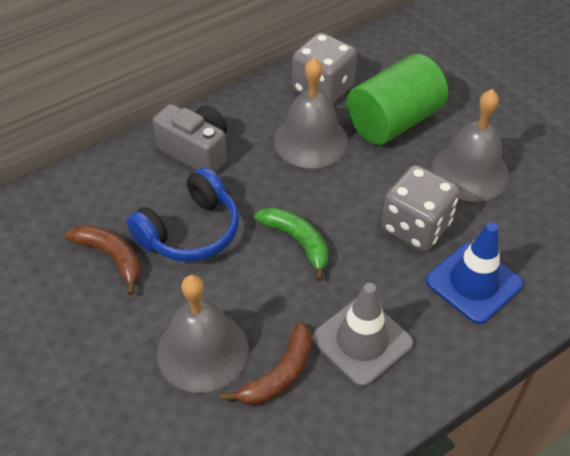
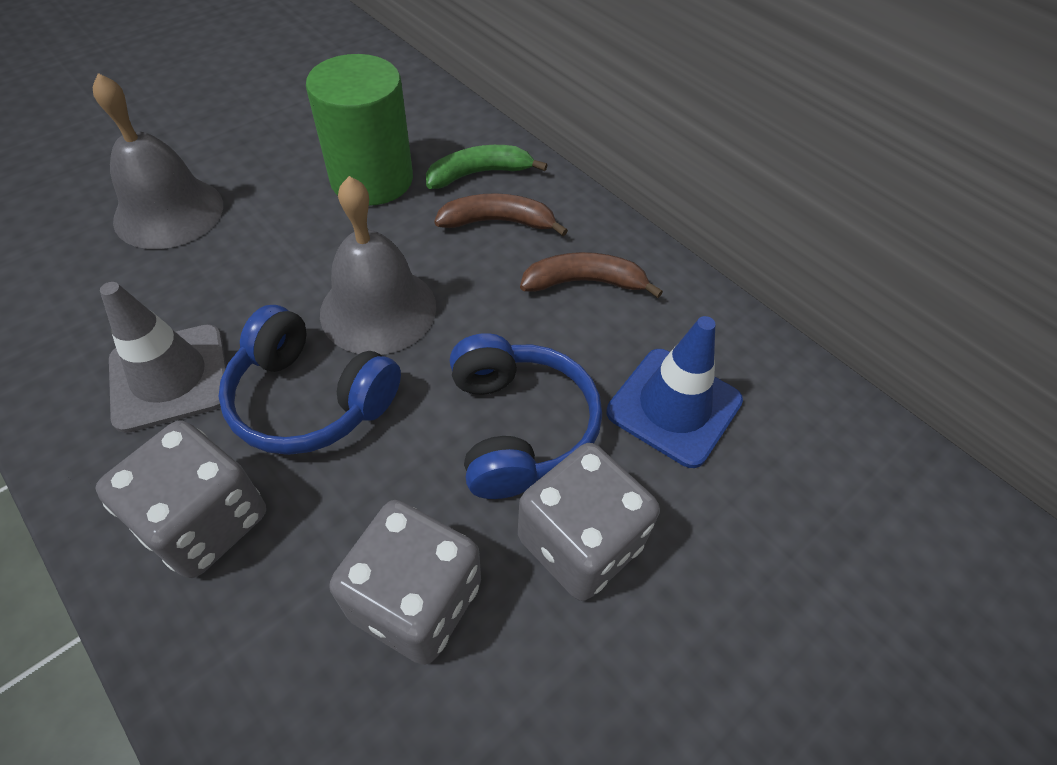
blue headphones: 1 -> 2
grey bell: 3 -> 2
grey camera: 1 -> 0
grey dice: 2 -> 3

